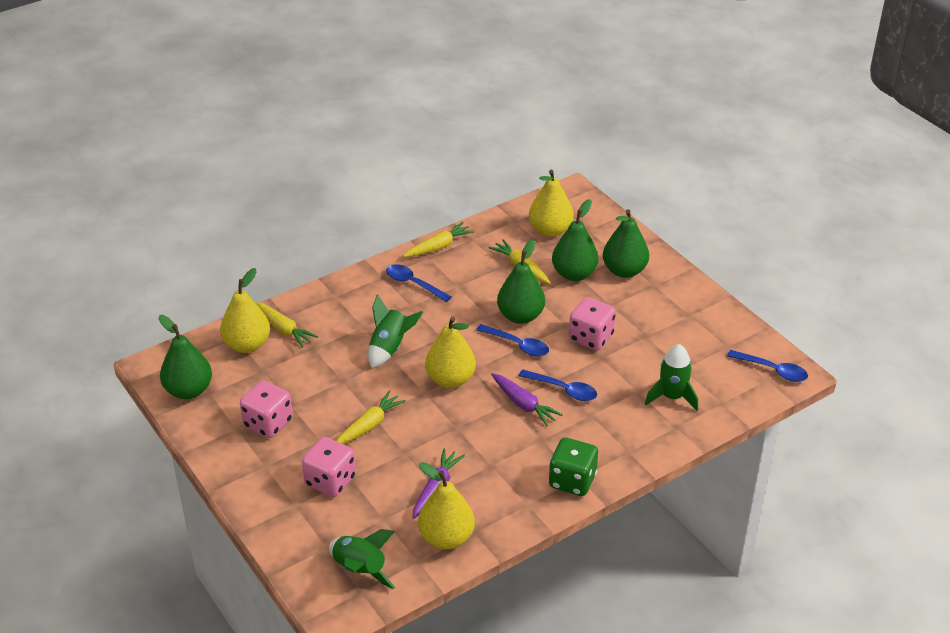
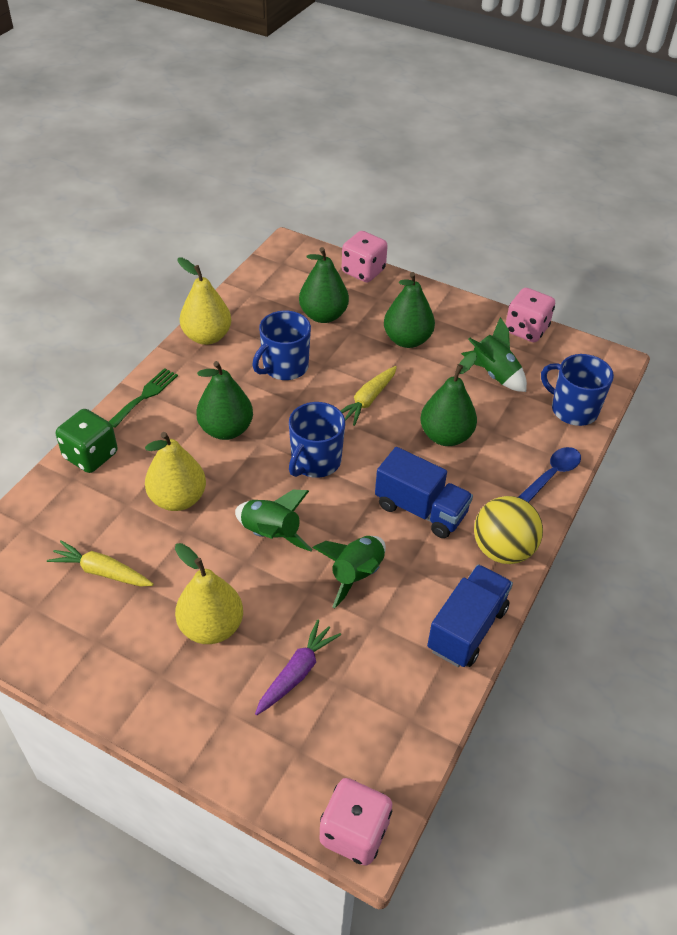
blue mug: 0 -> 3
blue spoon: 4 -> 1
blue truck: 0 -> 2
green fork: 0 -> 1
purple carrot: 2 -> 1
yellow ball: 0 -> 1
yellow carrot: 4 -> 2
yellow pear: 4 -> 3

